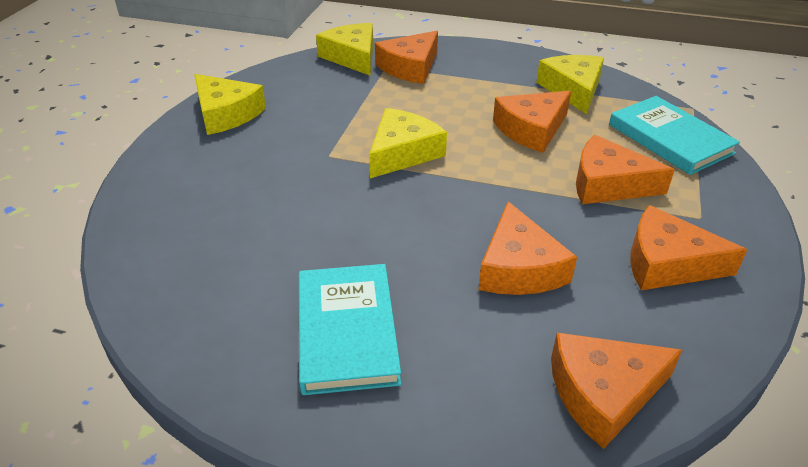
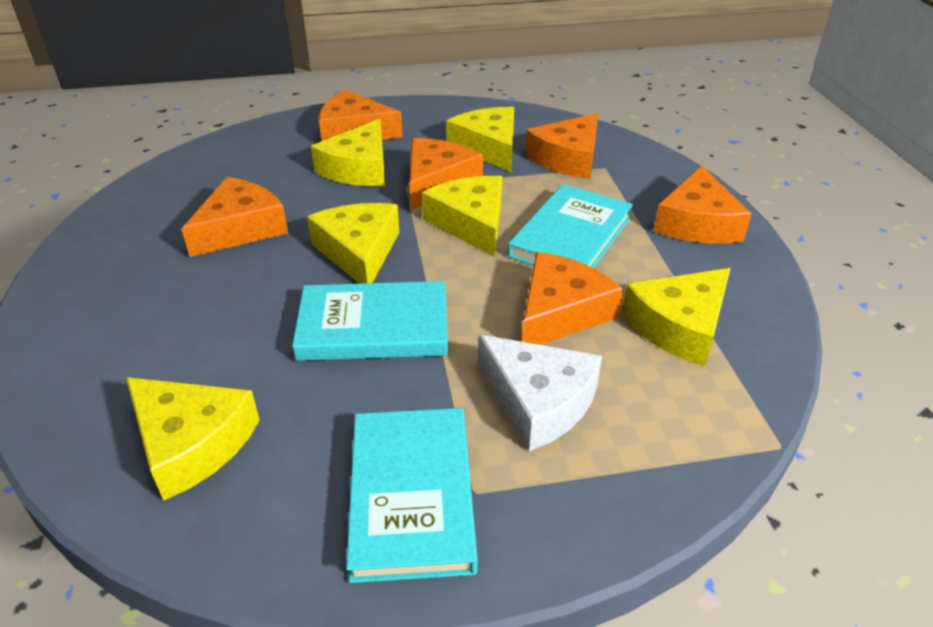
turquoise book: 2 -> 3
white cheese: 0 -> 1
yellow cheese: 4 -> 6

